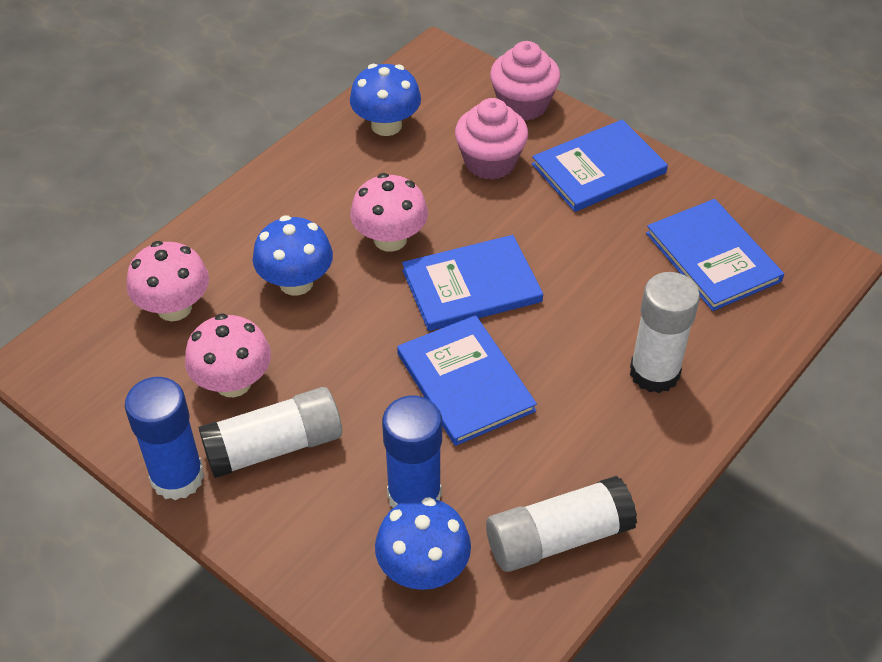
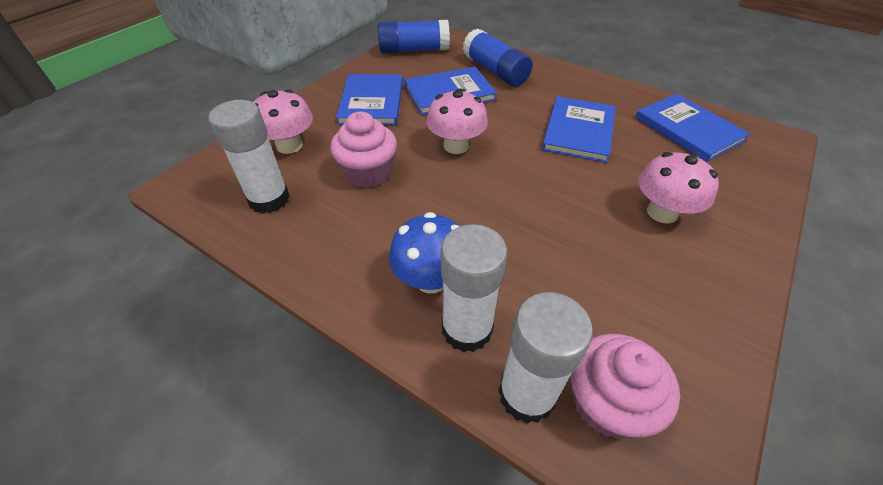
blue mushroom: 3 -> 1

